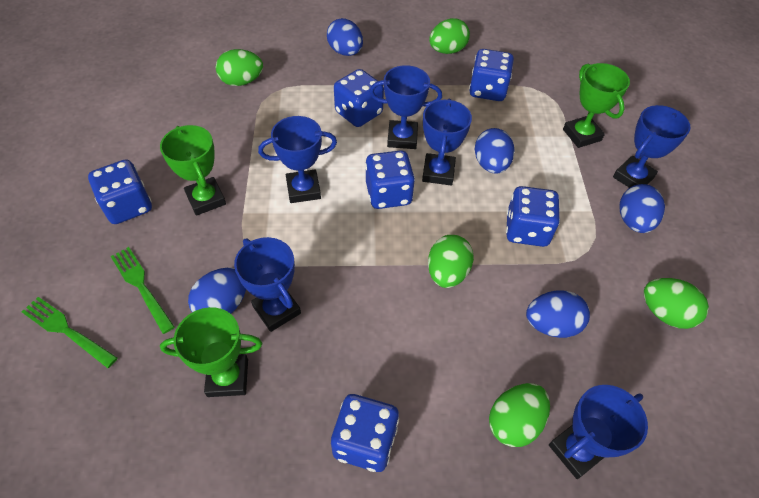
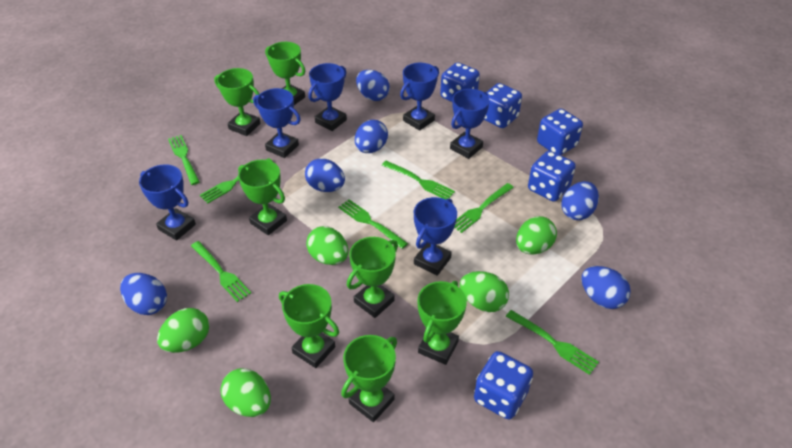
blue dice: 6 -> 5
blue egg: 5 -> 6
green fork: 2 -> 7
green trophy: 3 -> 7

